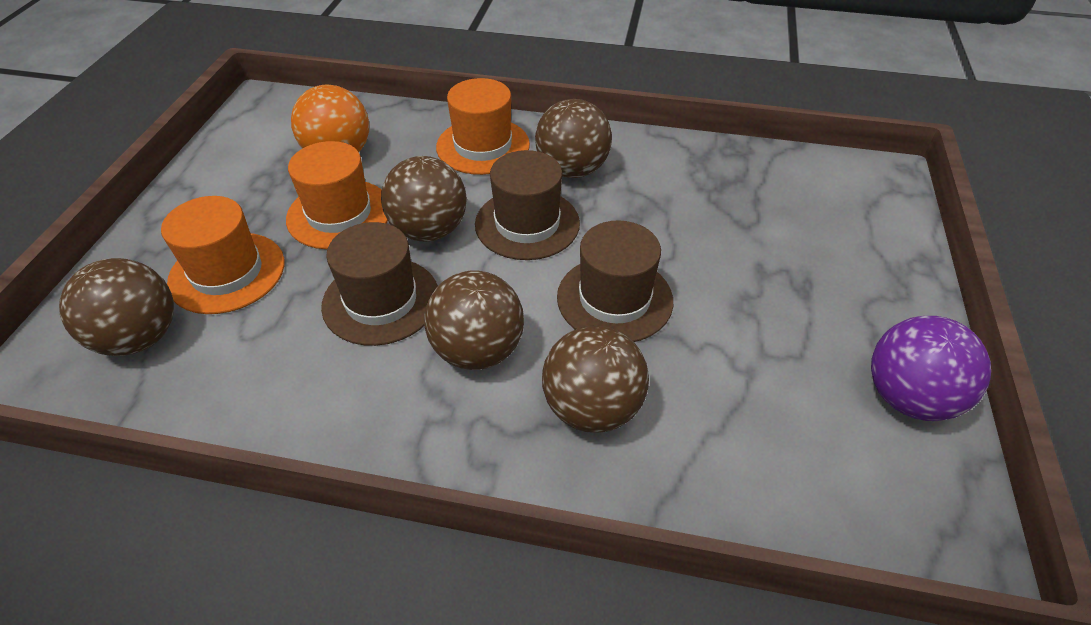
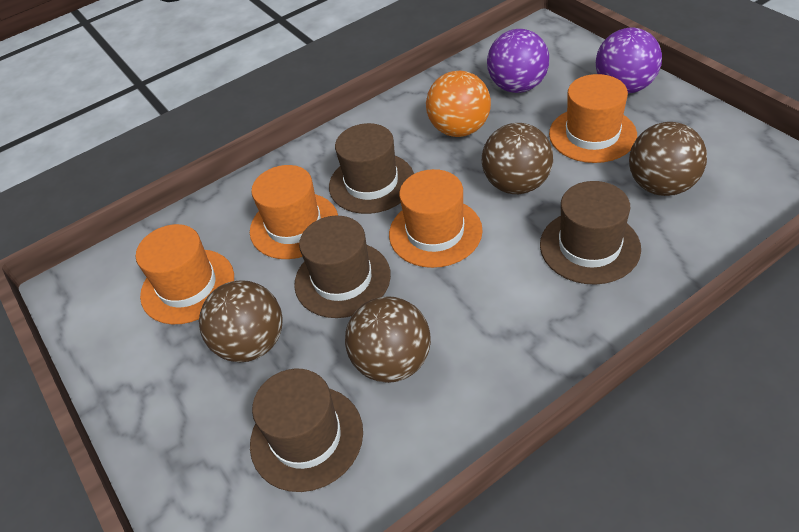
brown ball: 5 -> 4
brown hat: 3 -> 4
orange hat: 3 -> 4
purple ball: 1 -> 2

